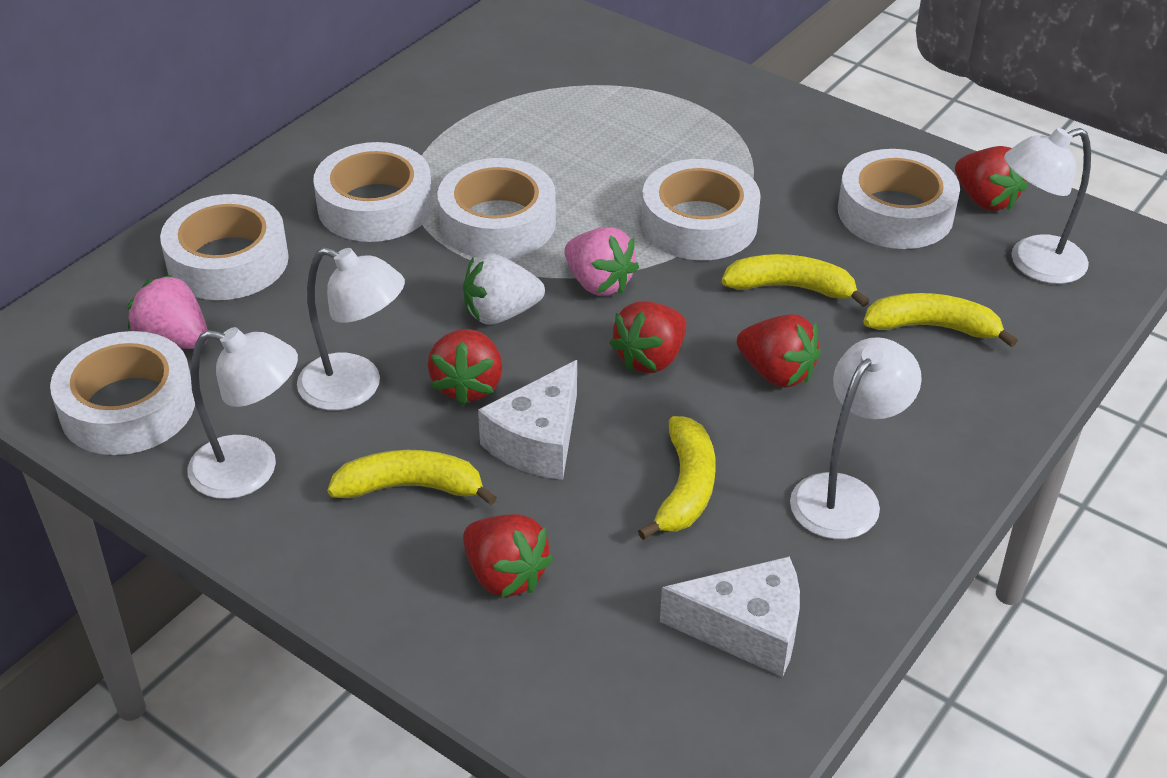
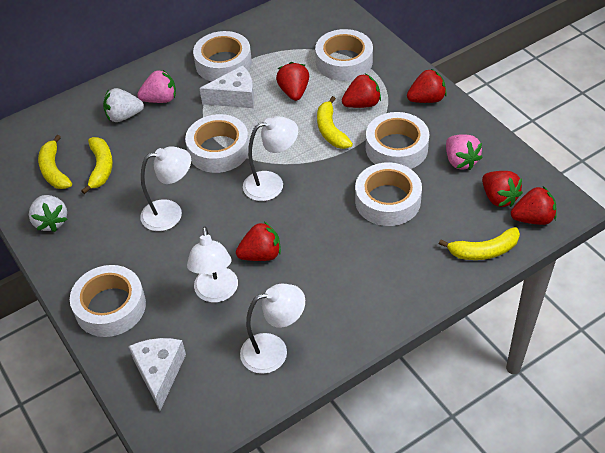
red strawberry: 5 -> 6
white strawberry: 1 -> 2

